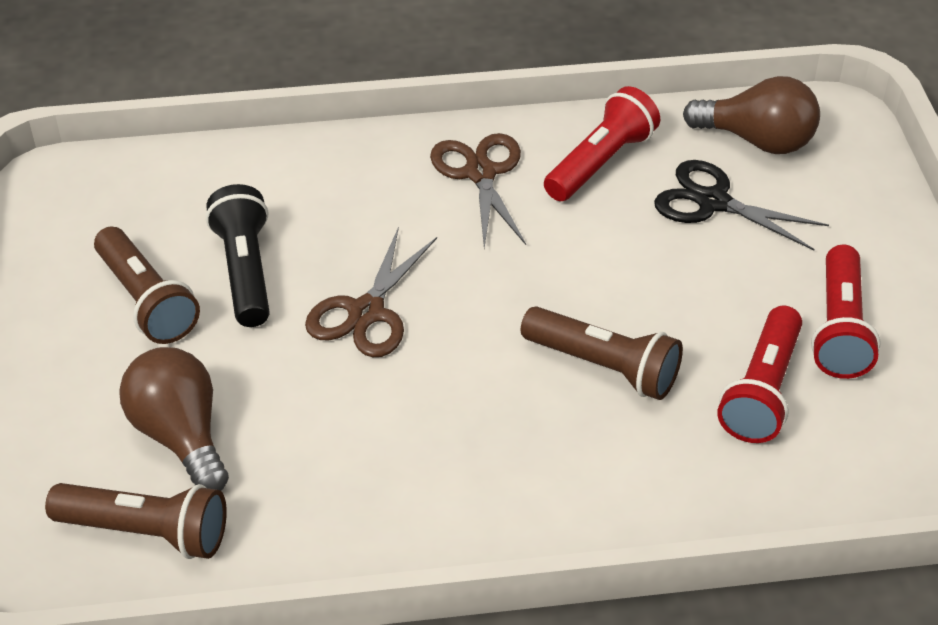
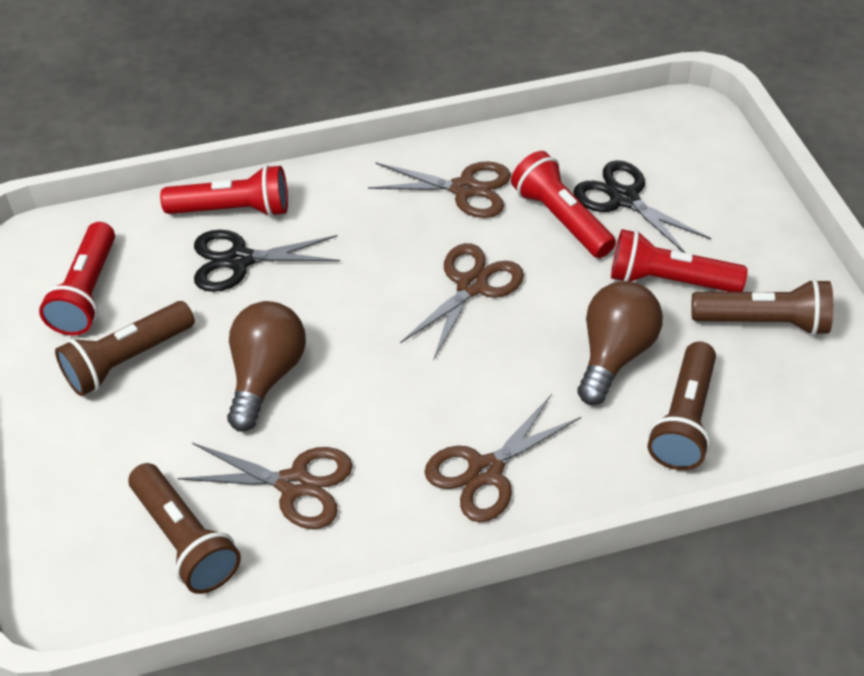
black flashlight: 1 -> 0
black scissors: 1 -> 2
brown flashlight: 3 -> 4
brown scissors: 2 -> 4
red flashlight: 3 -> 4

